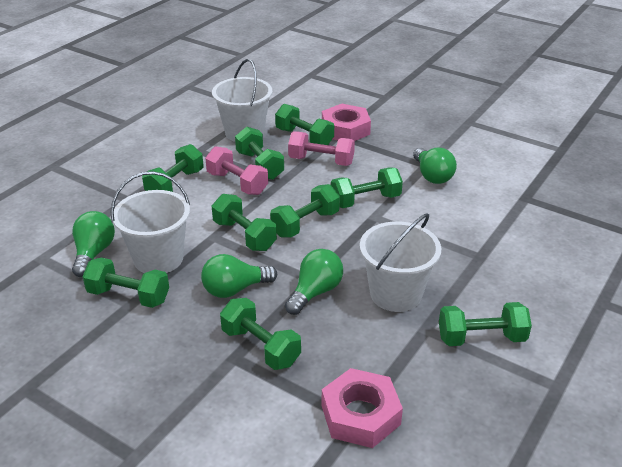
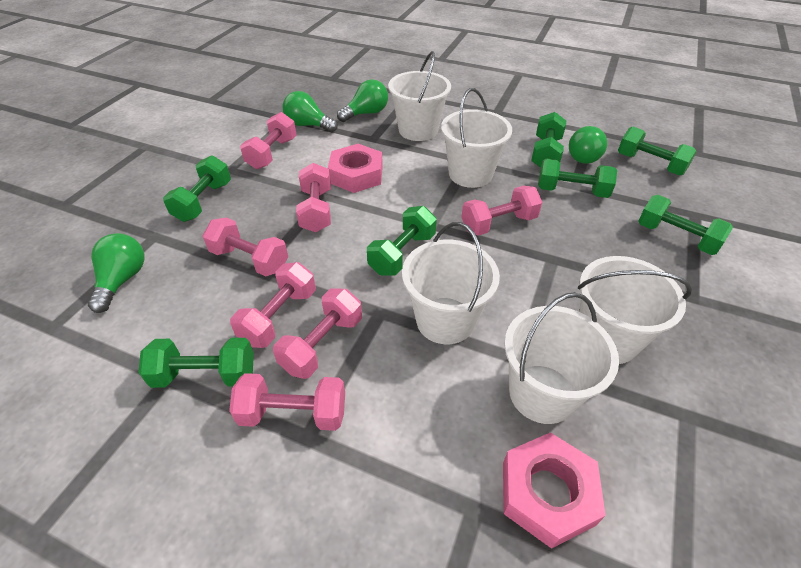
green dumbbell: 9 -> 7
pink dumbbell: 2 -> 7
white bucket: 3 -> 5

